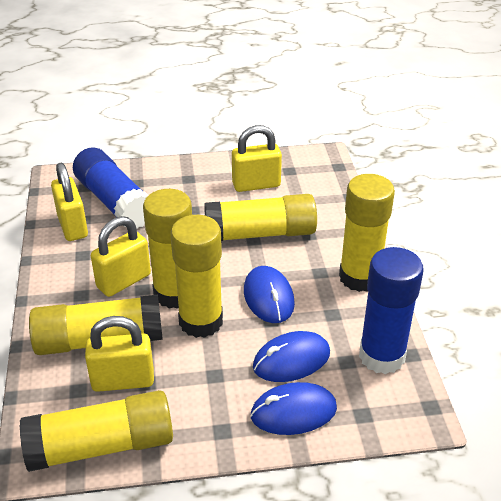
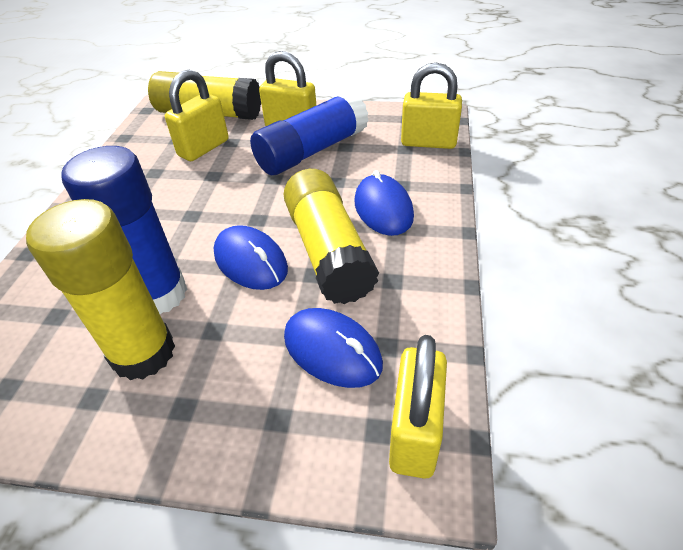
yellow glue stick: 6 -> 3

